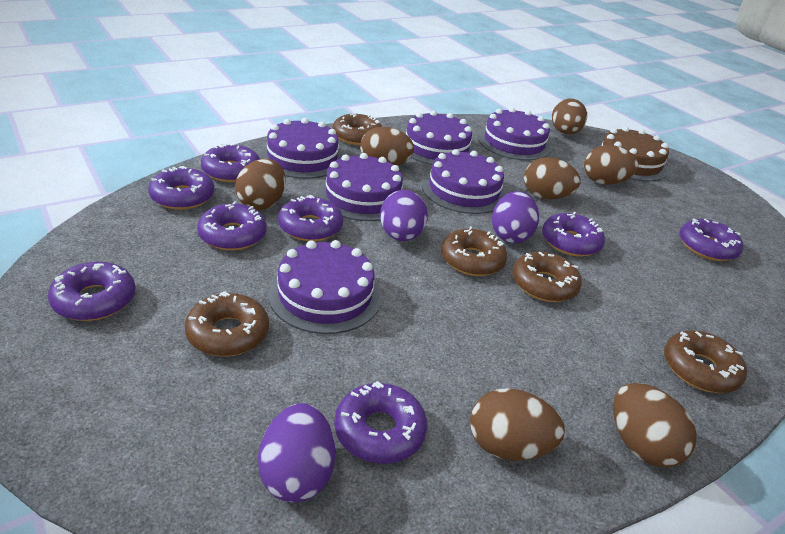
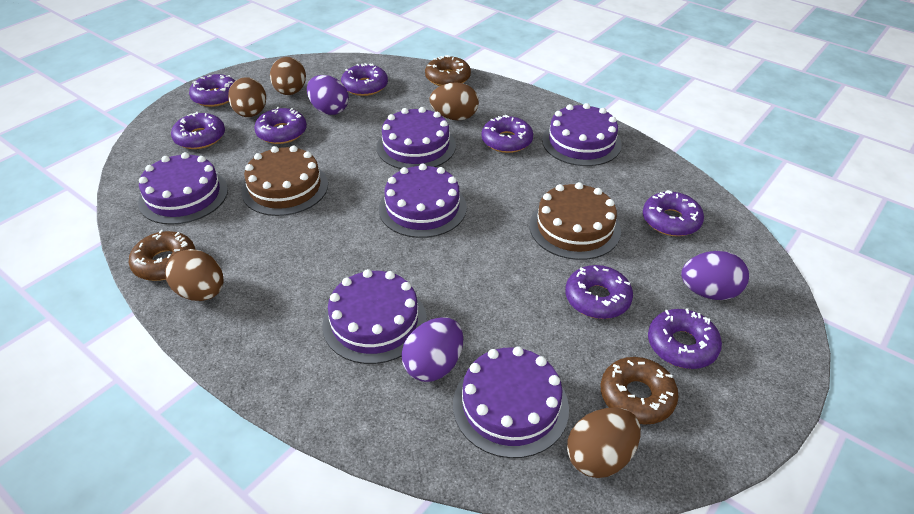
brown cake: 1 -> 2
brown donut: 5 -> 3
brown egg: 7 -> 5

